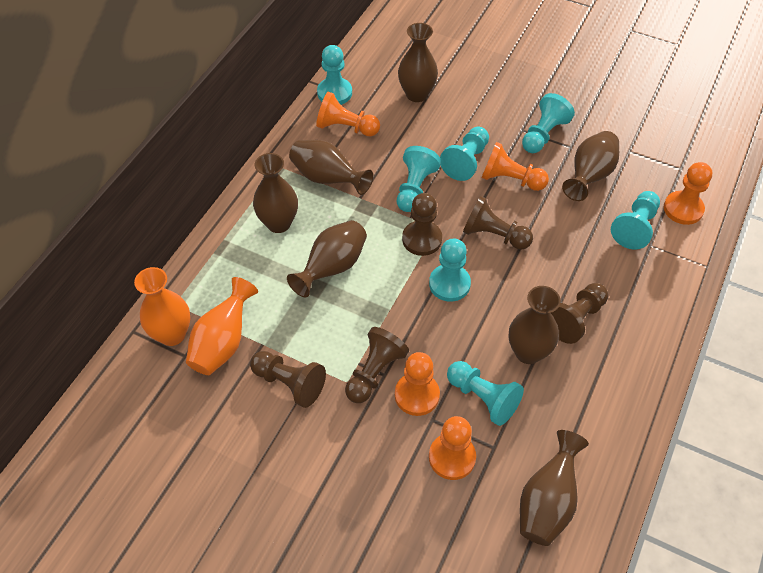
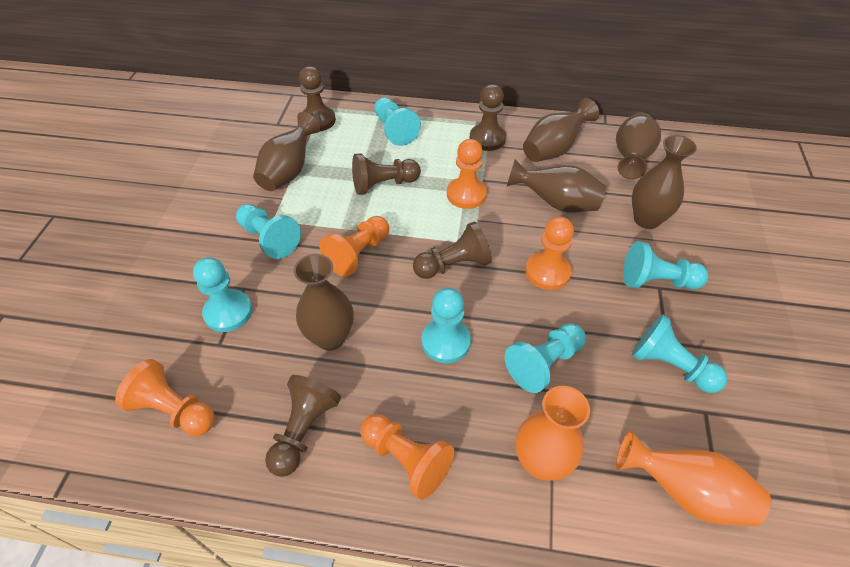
brown vase: 7 -> 6

